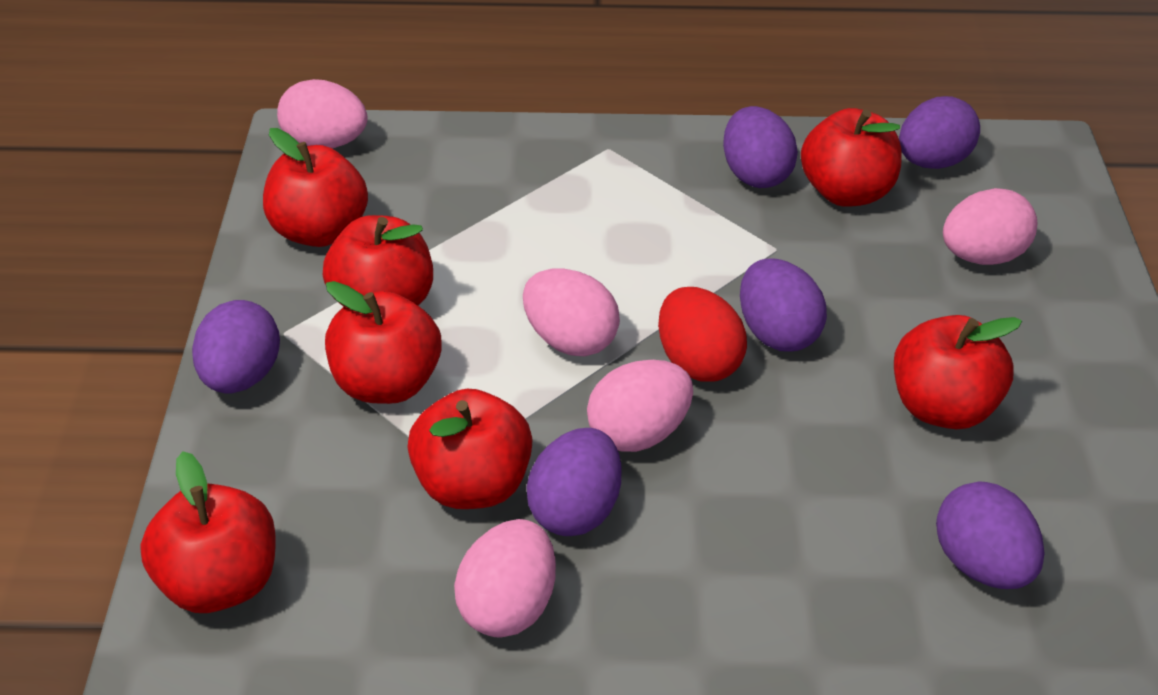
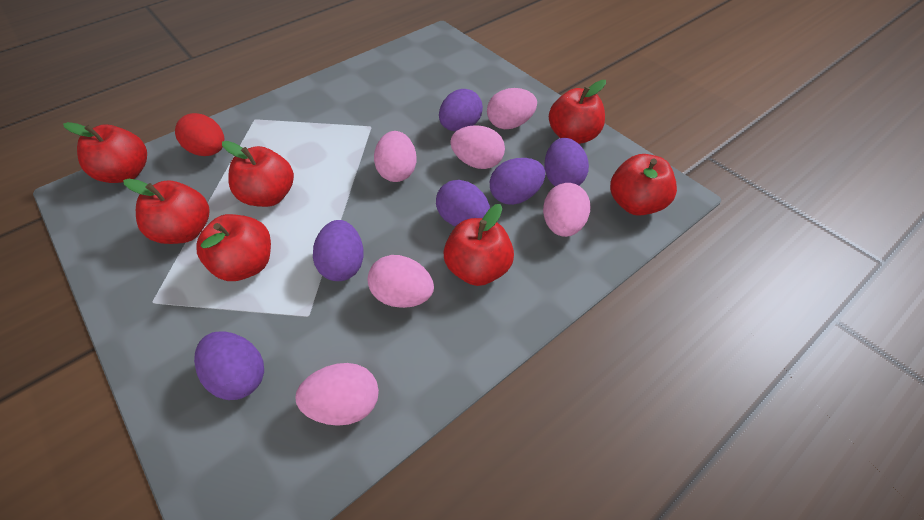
pink egg: 5 -> 6

